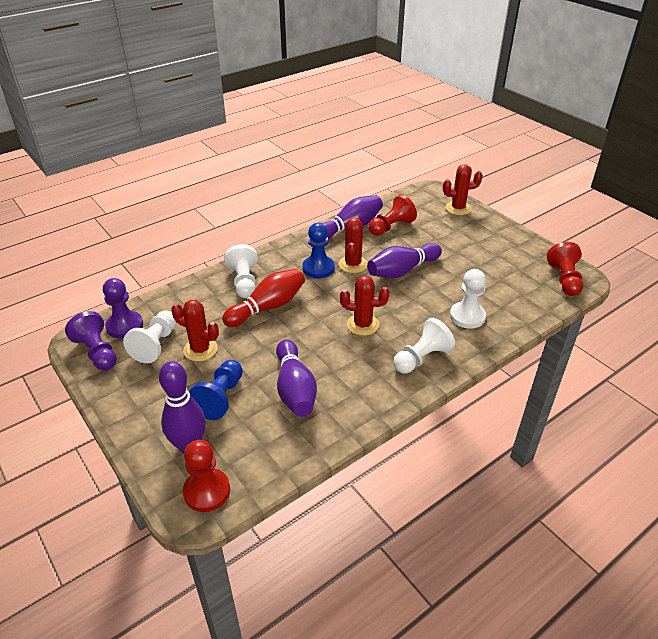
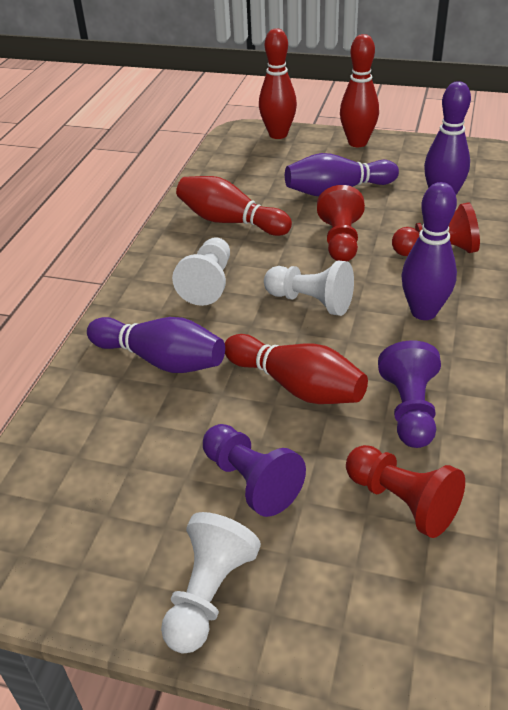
blue pawn: 2 -> 0
red bowling pin: 1 -> 4
red cactus: 4 -> 0
white pawn: 4 -> 3

